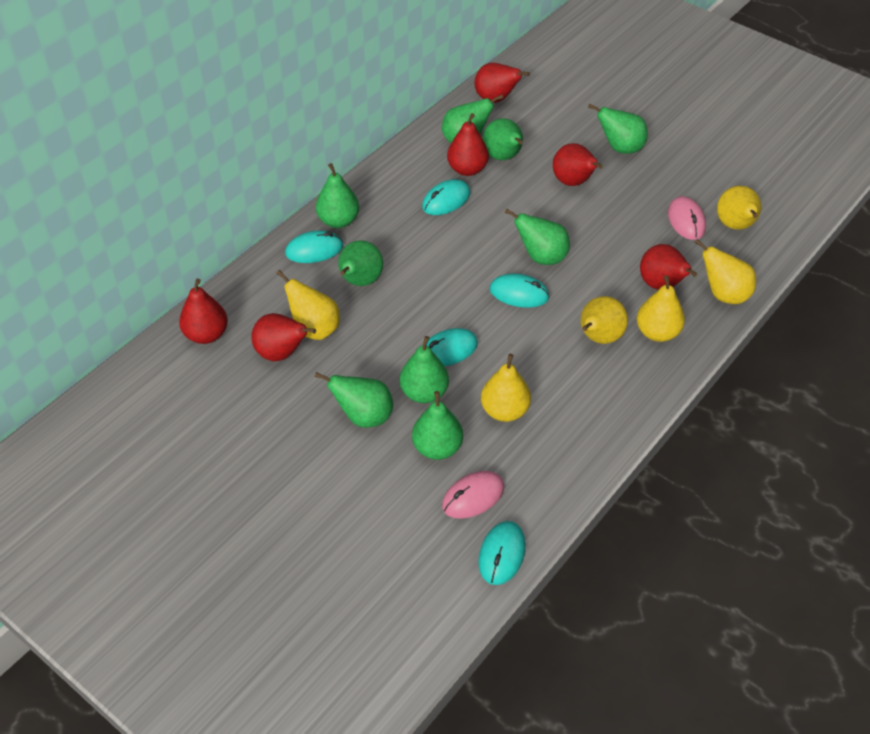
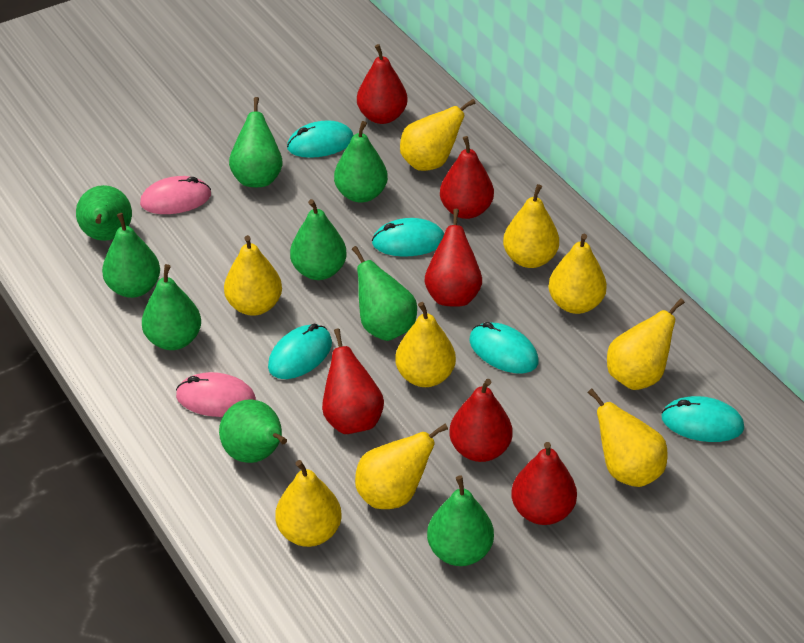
yellow pear: 6 -> 9

